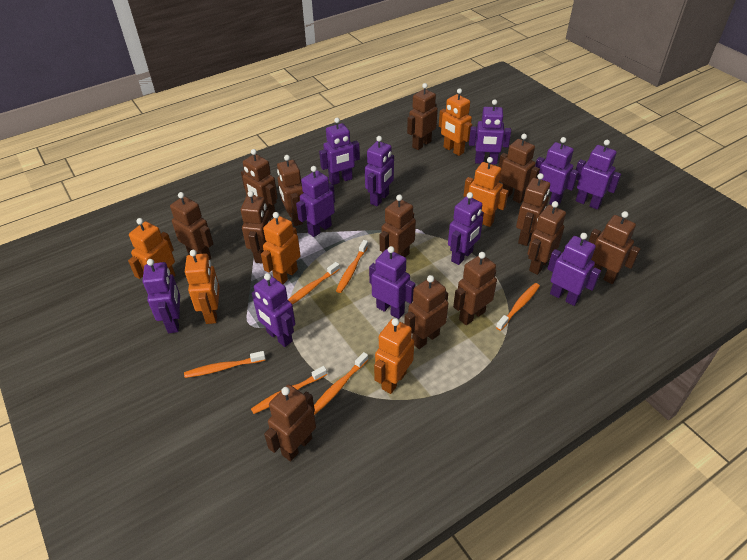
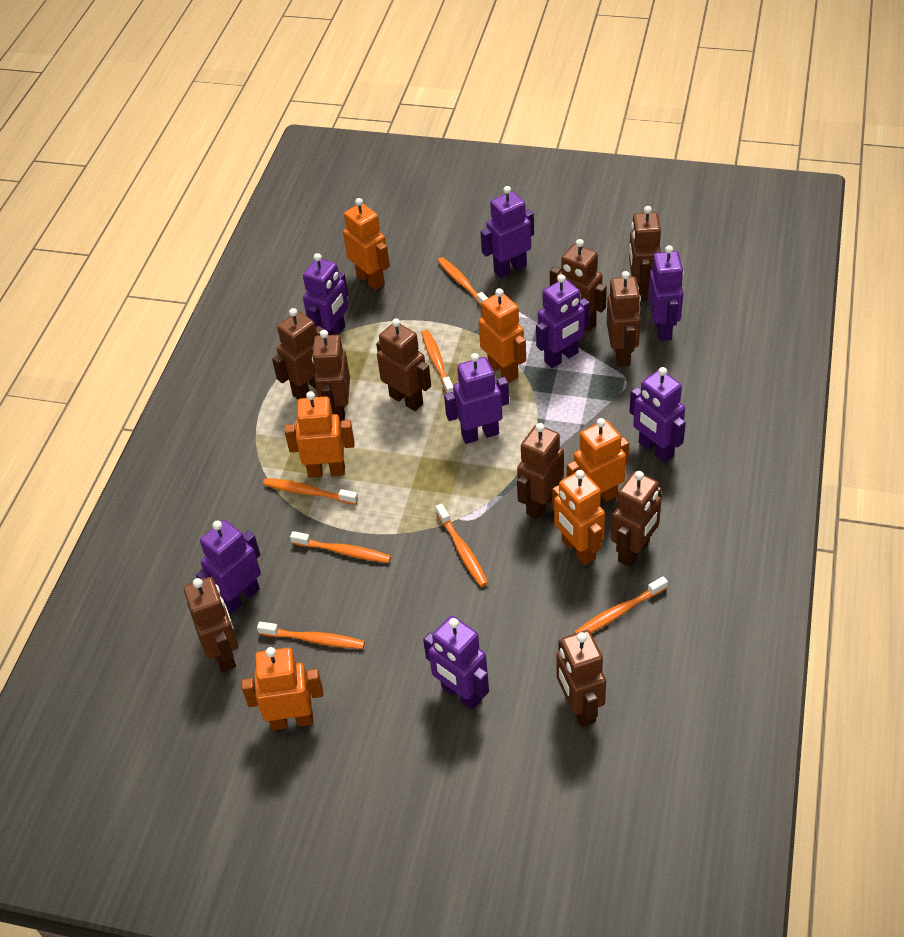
brown robot: 13 -> 10
orange toothbrush: 6 -> 7
purple robot: 11 -> 8

